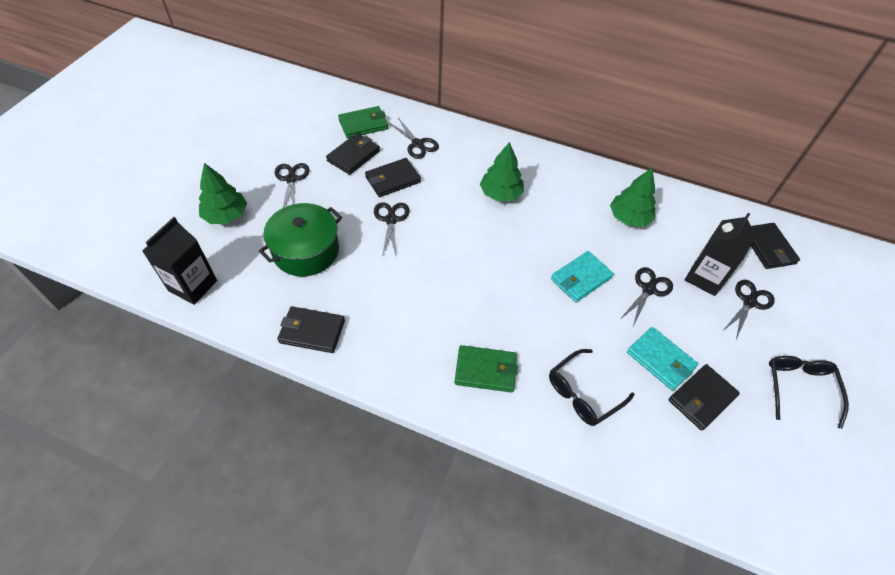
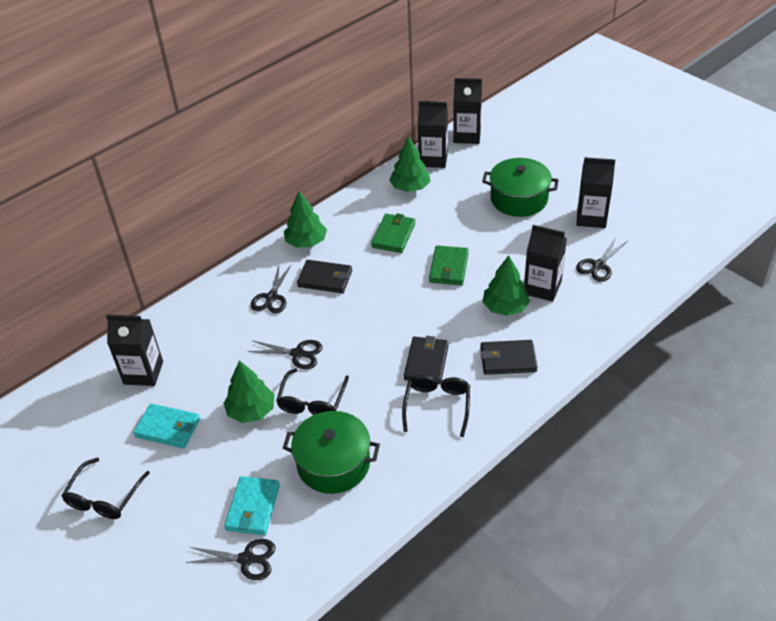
black carton: 2 -> 5
black glasses: 2 -> 3
black scissors: 5 -> 4
black wallet: 5 -> 3
green pot: 1 -> 2
green tree: 3 -> 4

